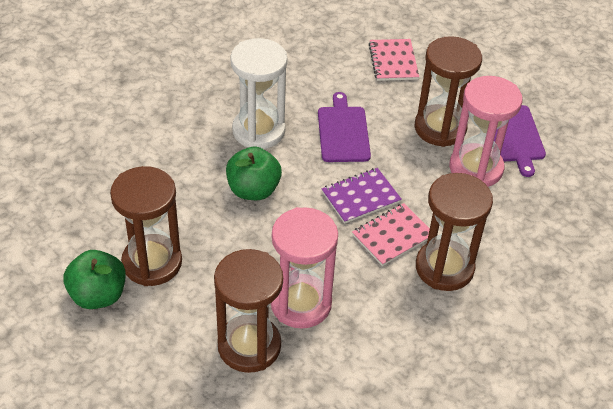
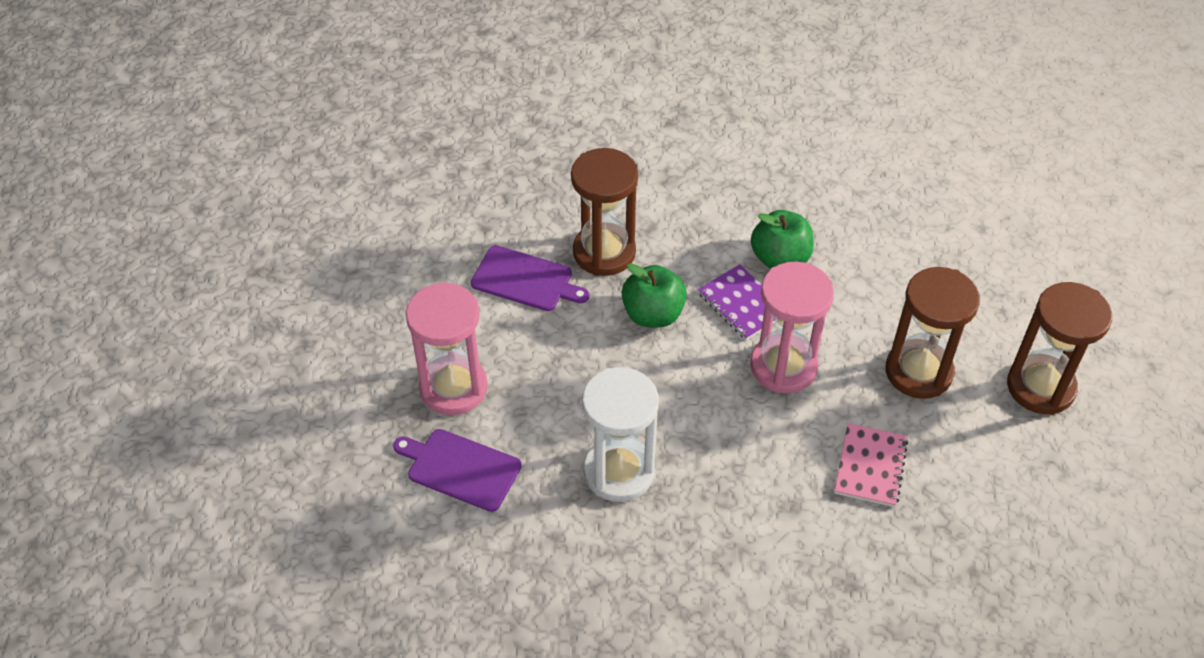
brown hourglass: 4 -> 3
pink notebook: 2 -> 1

